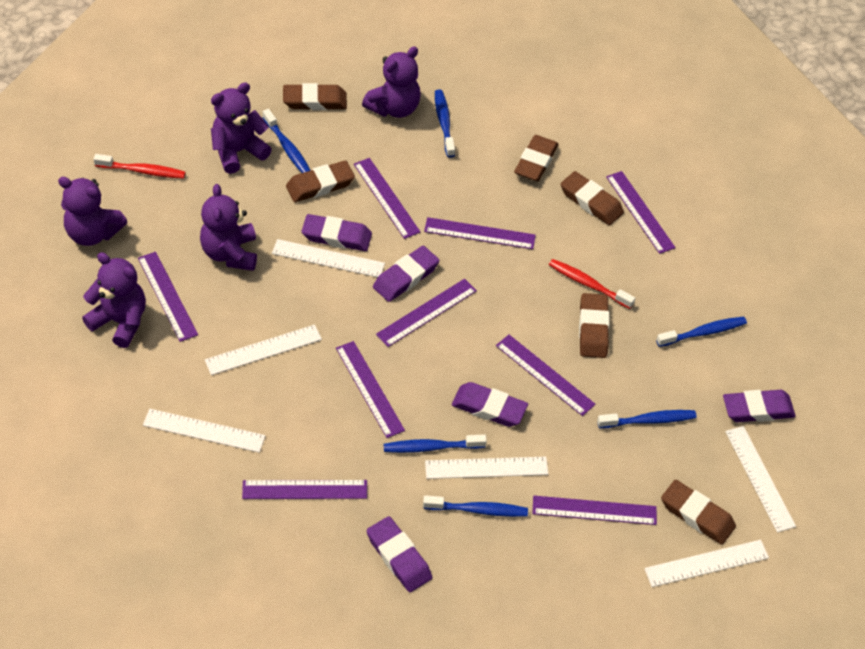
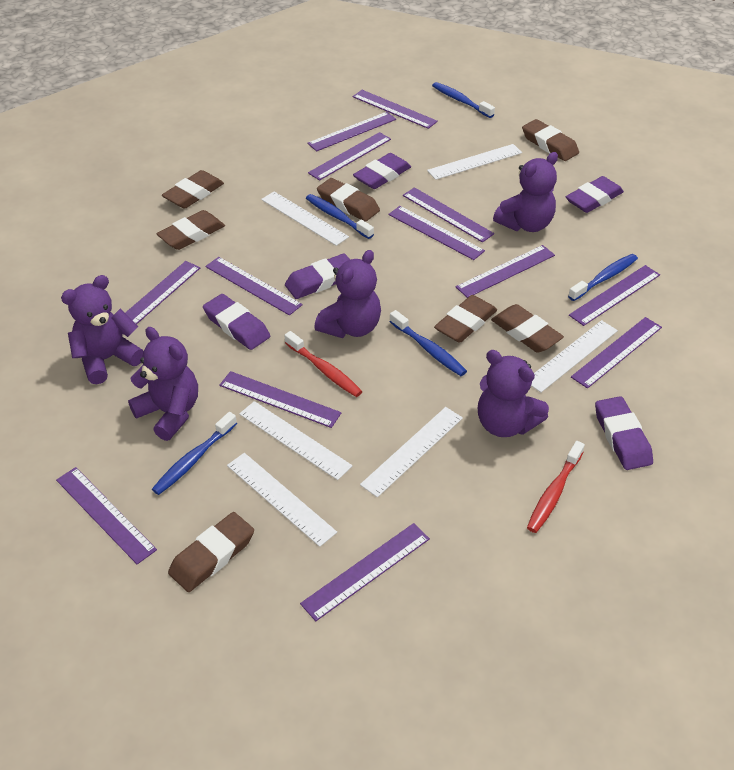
blue toothbrush: 6 -> 5
brown eraser: 6 -> 7
purple ruler: 9 -> 13

